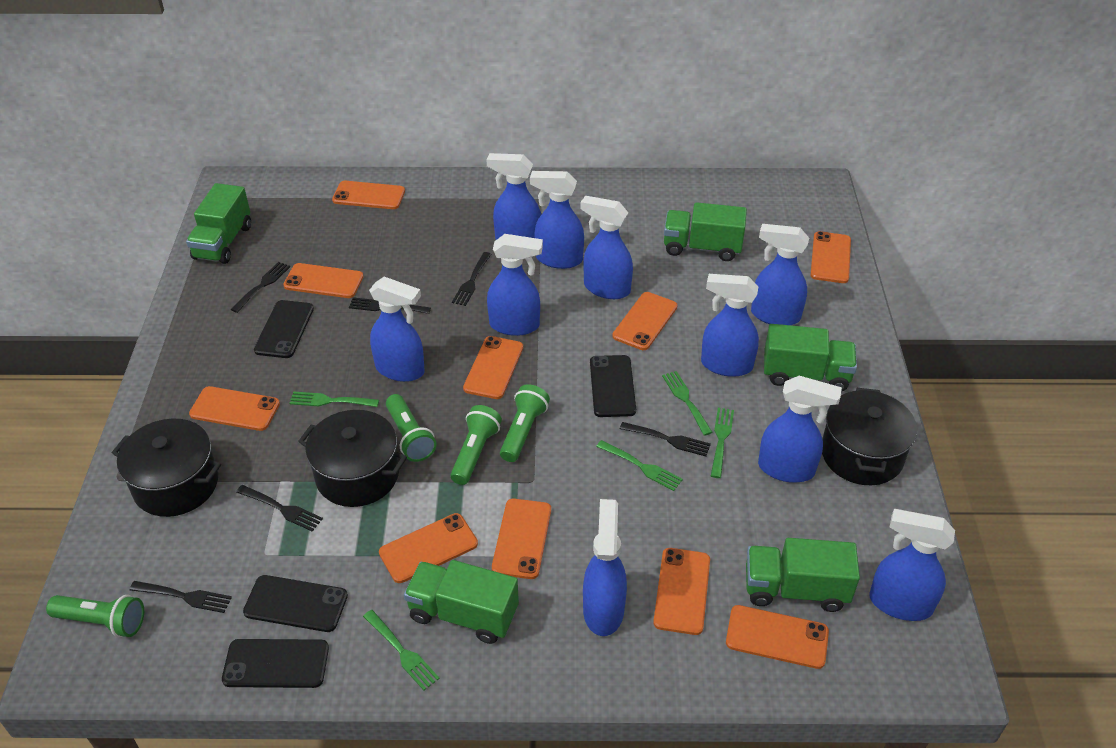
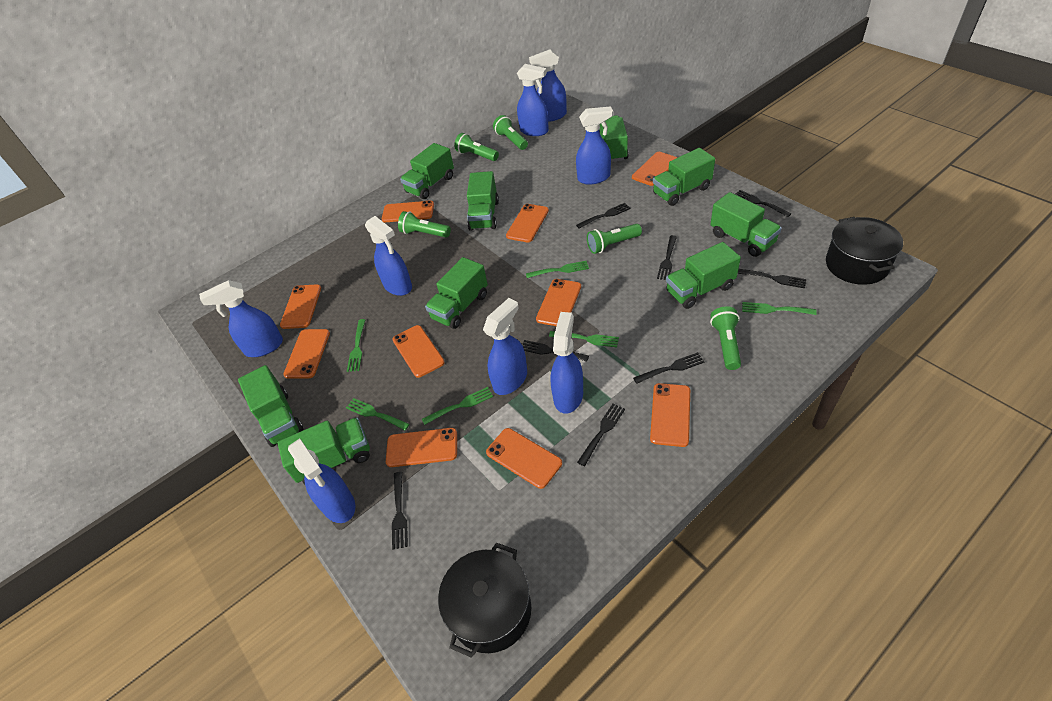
black fork: 6 -> 8
black phone: 4 -> 0
black pot: 3 -> 2
blue spray bottle: 10 -> 8
green flashlight: 4 -> 5
green fork: 5 -> 6
green truck: 5 -> 9

